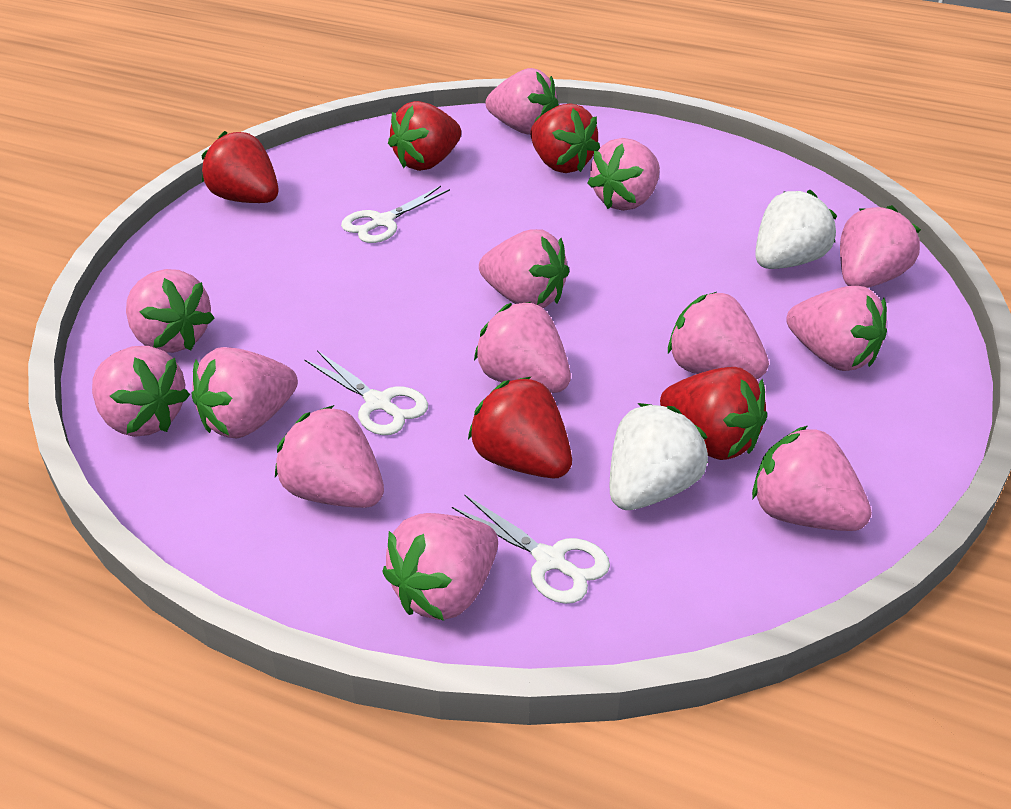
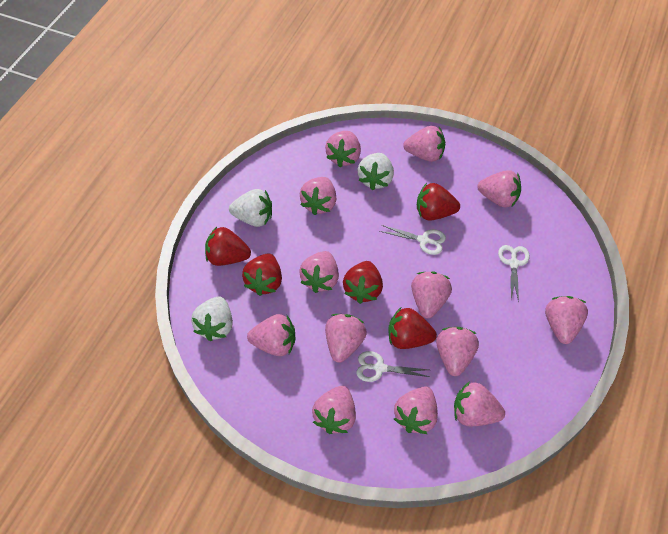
white strawberry: 2 -> 3

